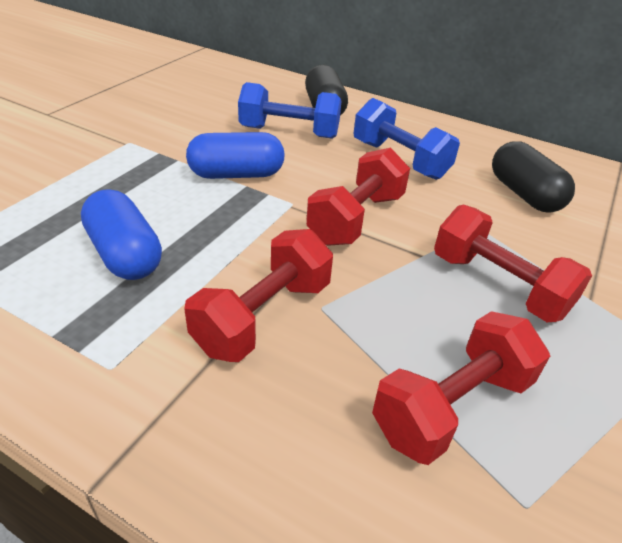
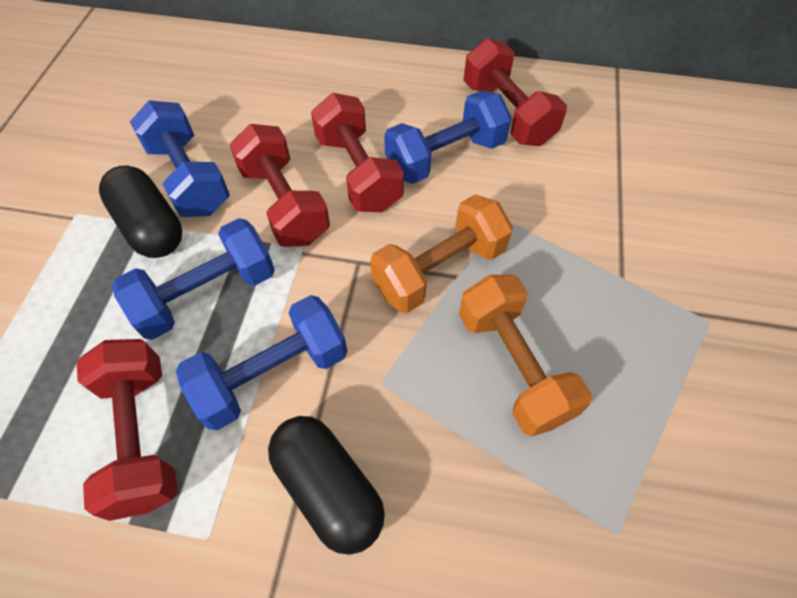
blue capsule: 2 -> 0
blue dumbbell: 2 -> 4
orange dumbbell: 0 -> 2

